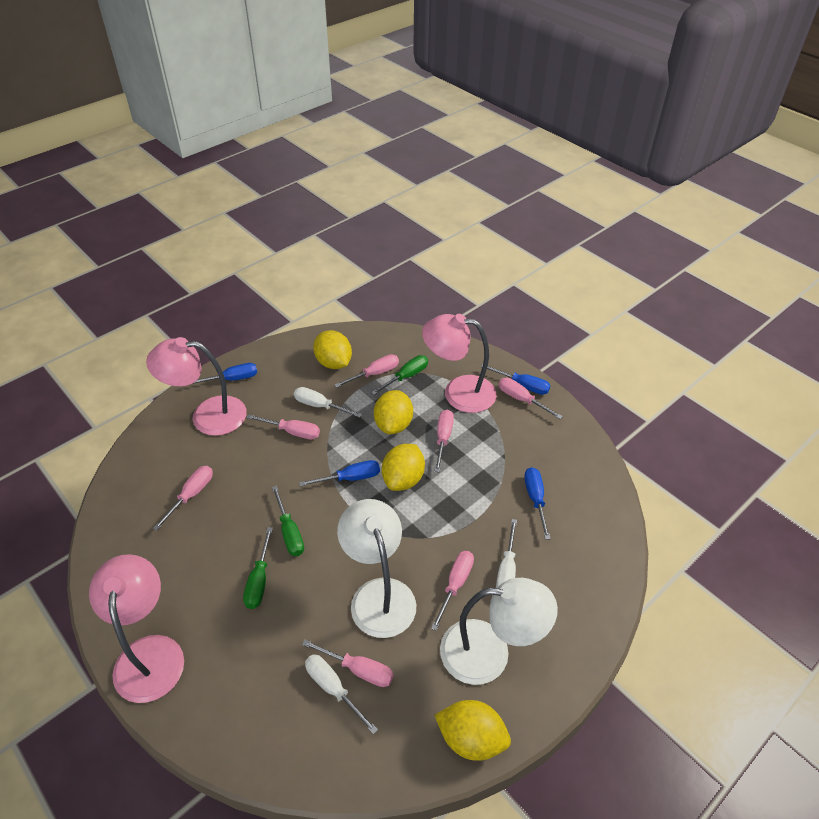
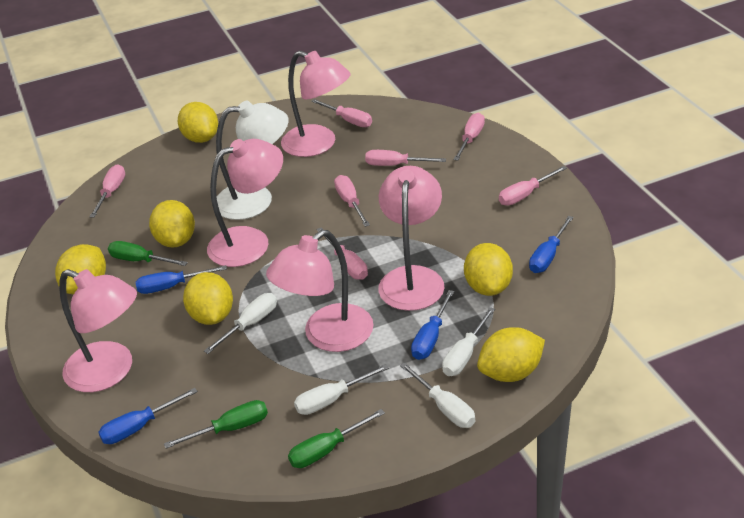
pink lamp: 3 -> 5
white lamp: 2 -> 1
white screwdriver: 3 -> 4
yellow lemon: 4 -> 6

